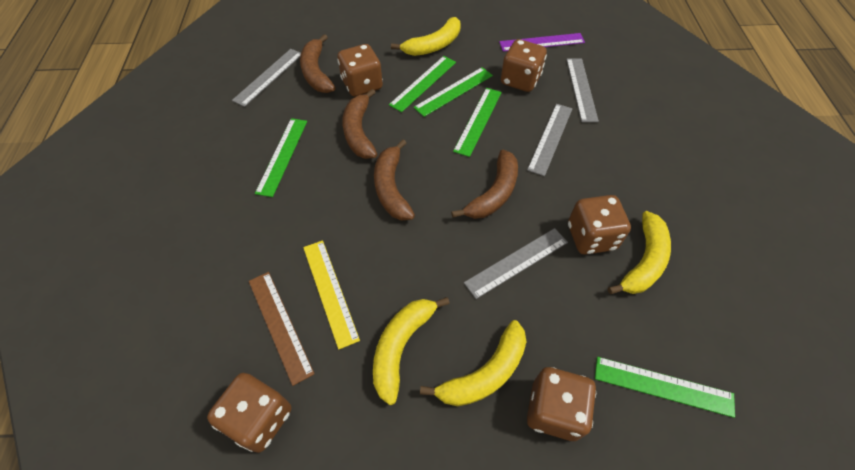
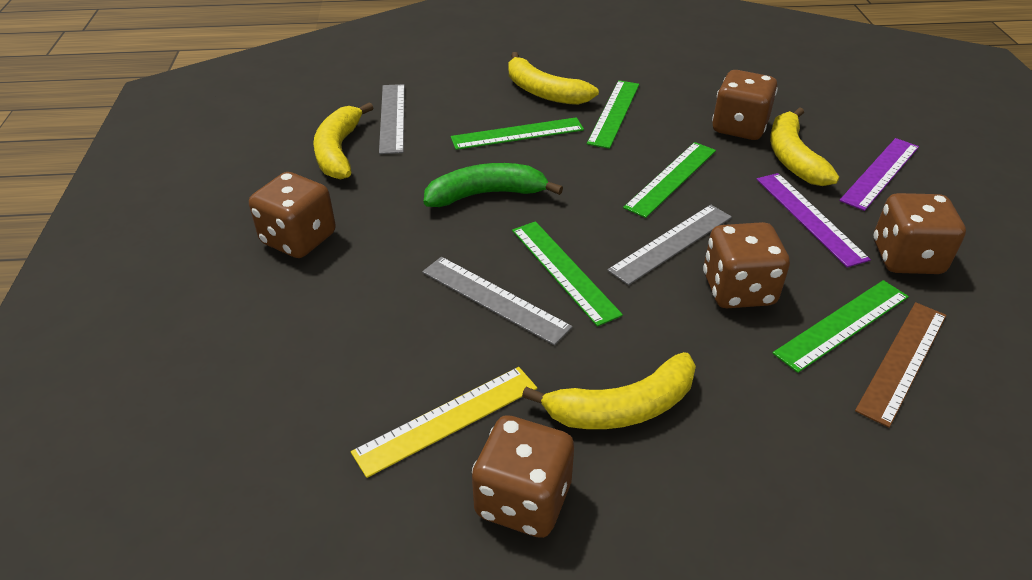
brown banana: 4 -> 0
green banana: 0 -> 1
grey ruler: 4 -> 3
purple ruler: 1 -> 2

